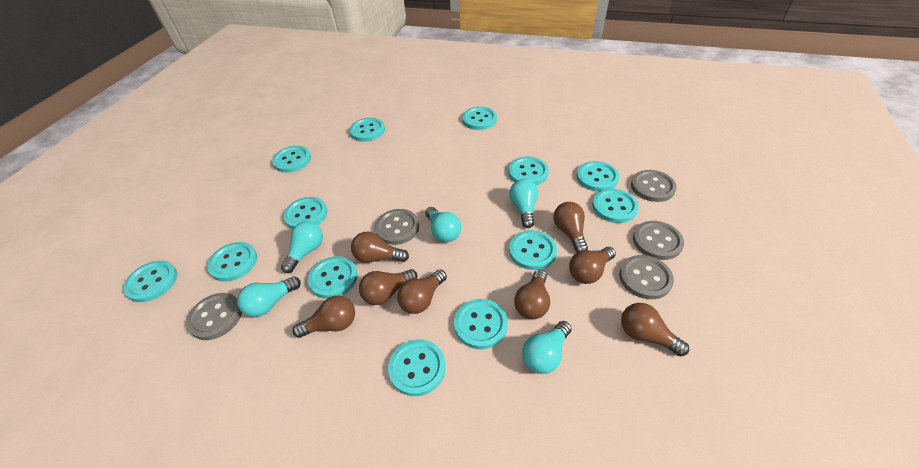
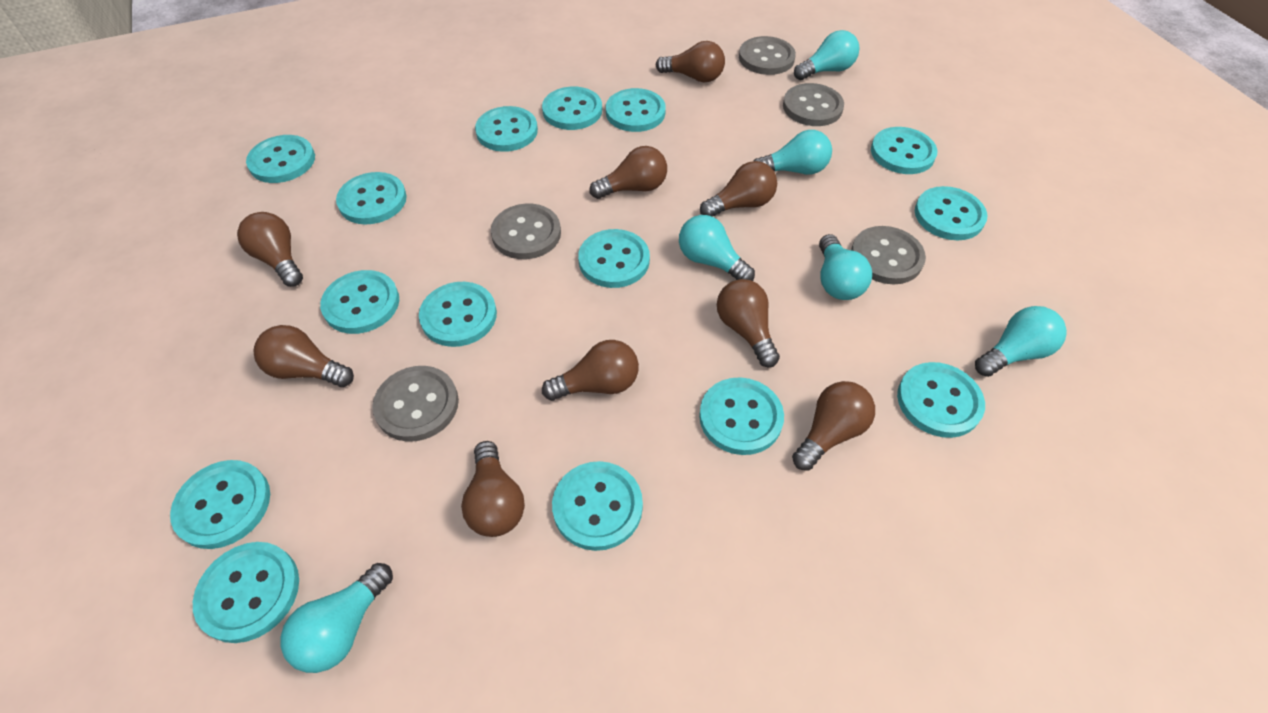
brown light bulb: 8 -> 9
turquoise button: 13 -> 15
turquoise light bulb: 5 -> 6

